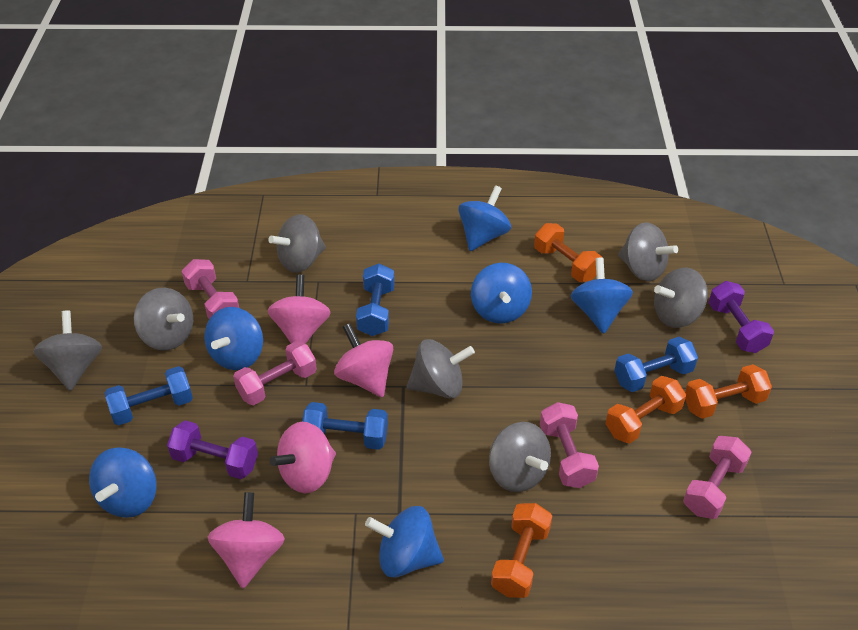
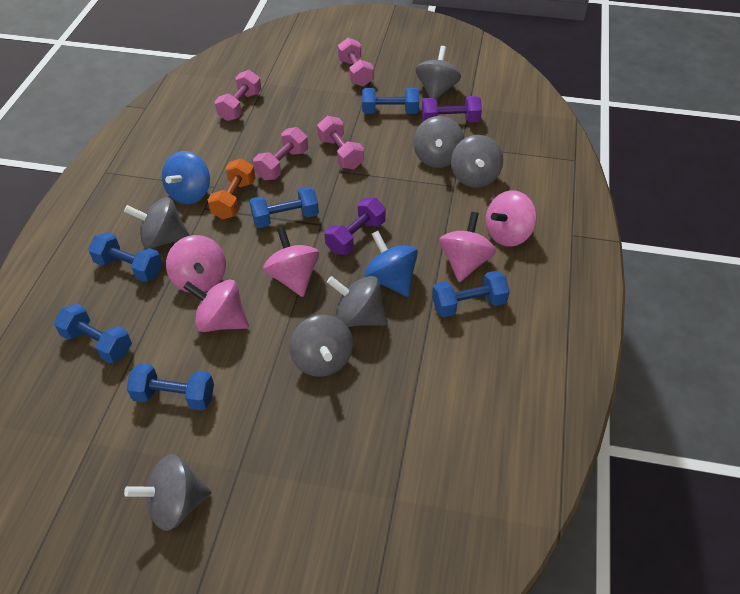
blue dumbbell: 4 -> 6
blue spinning top: 6 -> 2
orange dumbbell: 4 -> 1
pink spinning top: 4 -> 5

